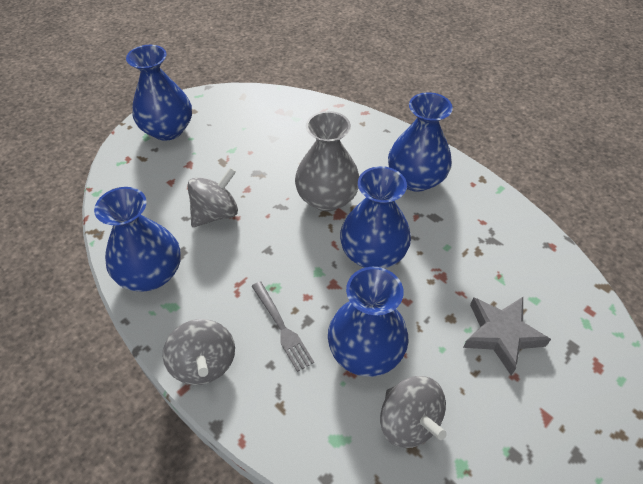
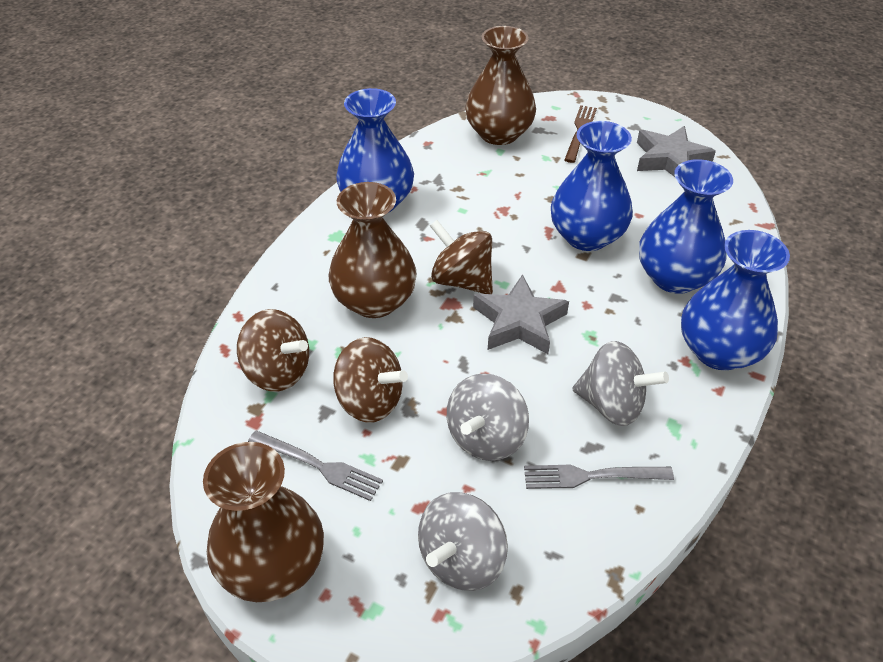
blue vase: 5 -> 4
brown fork: 0 -> 1
brown spinning top: 0 -> 3
brown vase: 0 -> 3
grey fork: 1 -> 2
grey star: 1 -> 2
grey vase: 1 -> 0

